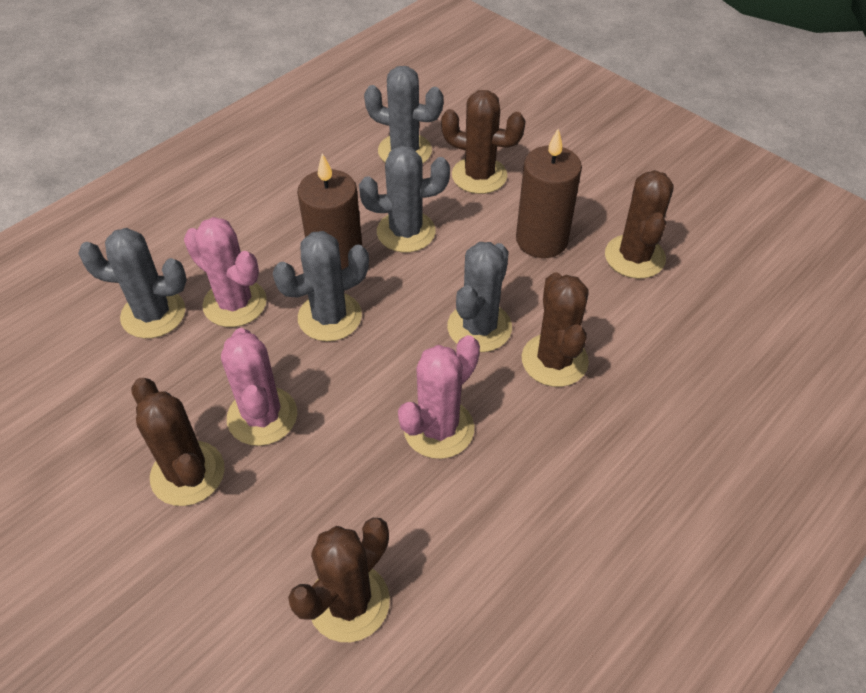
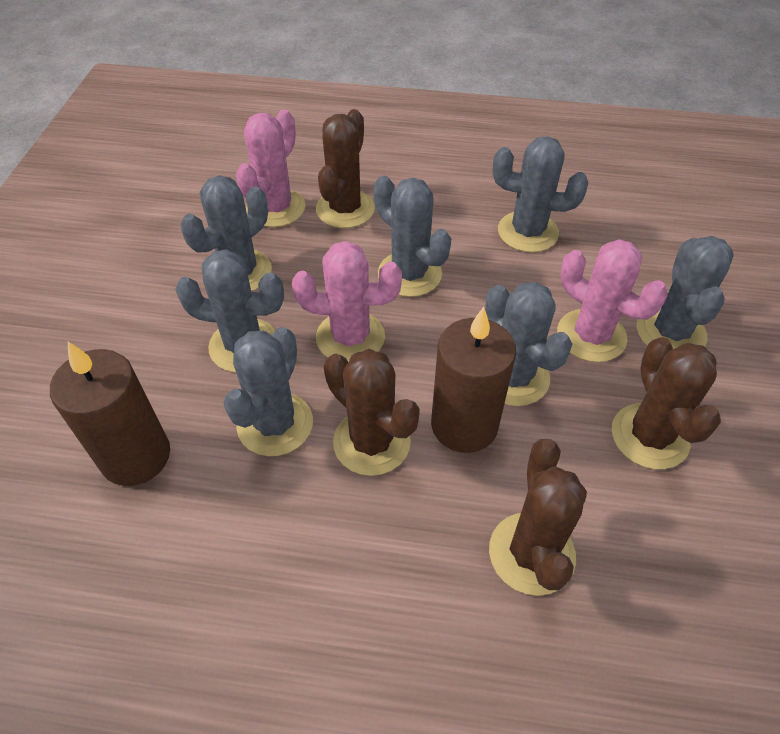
brown cactus: 5 -> 4
grey cactus: 5 -> 7

